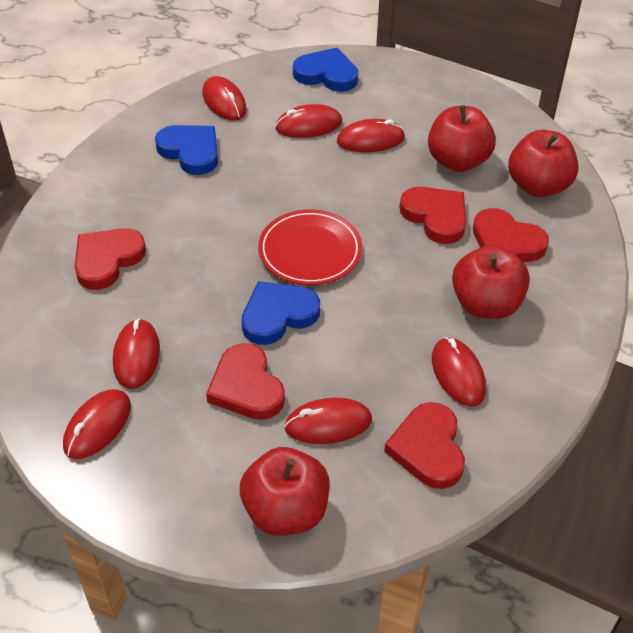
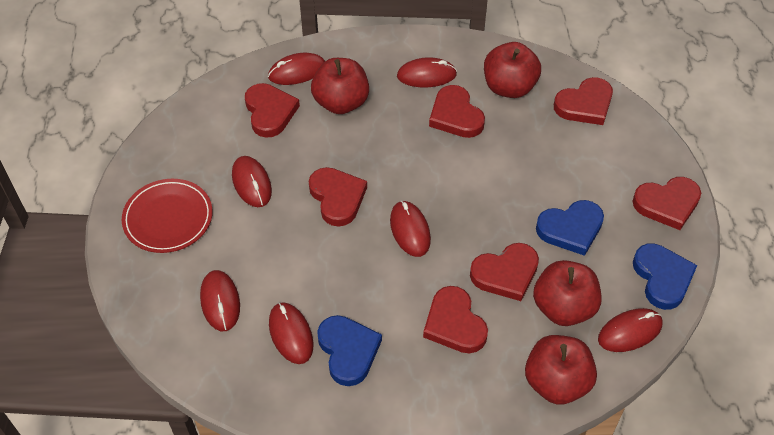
red heart: 5 -> 7

